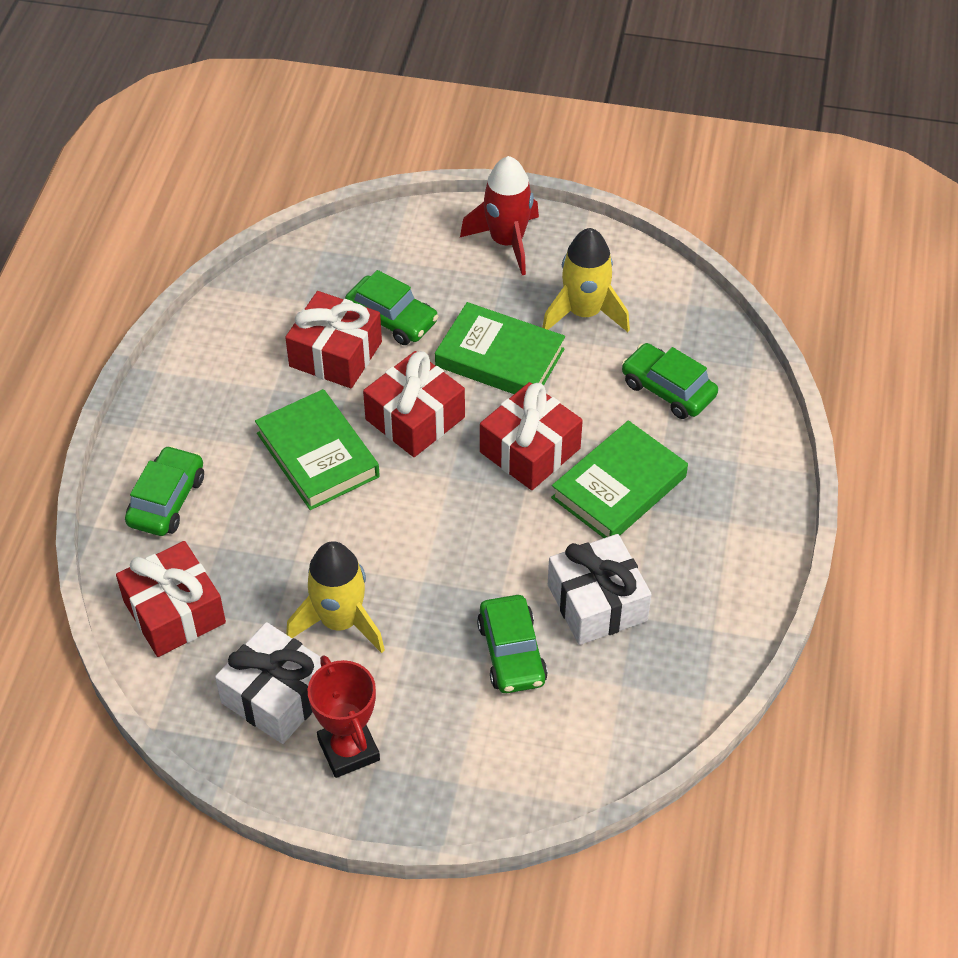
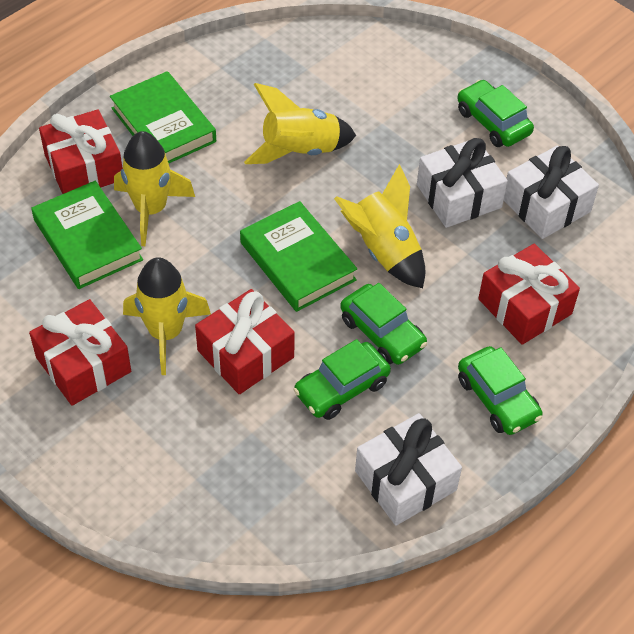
red rocket: 1 -> 0
red trophy: 1 -> 0
white gift: 2 -> 3
yellow rocket: 2 -> 4

